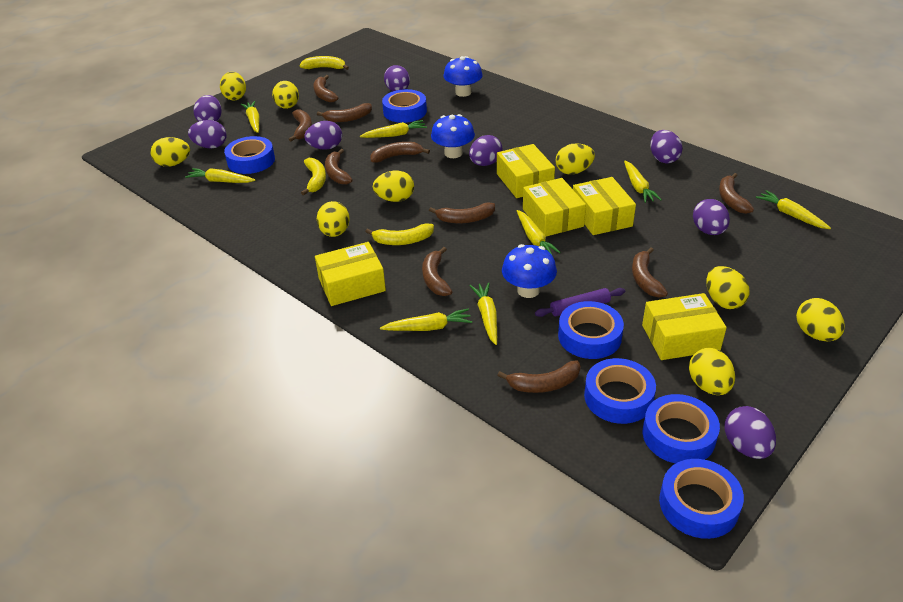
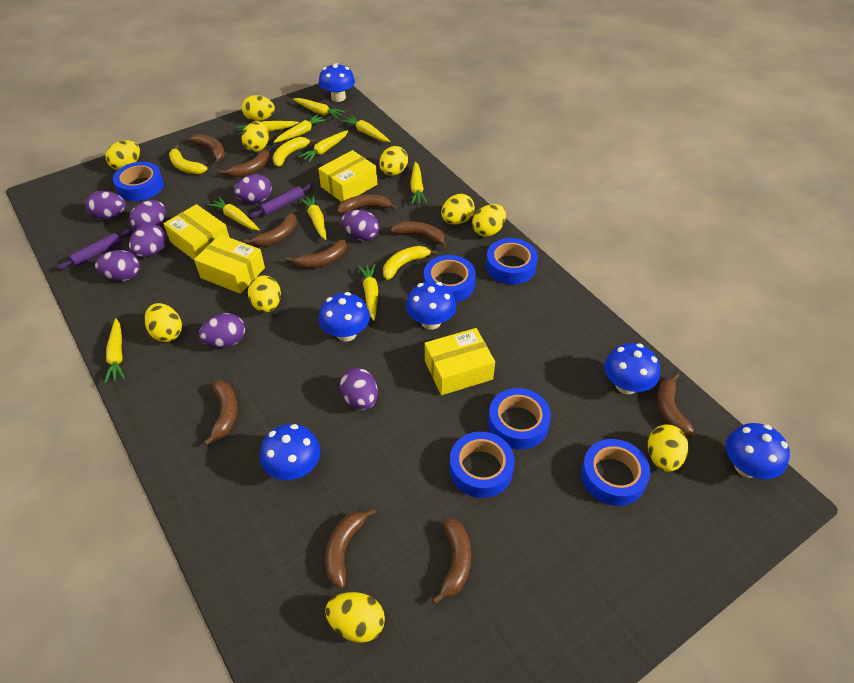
blue mushroom: 3 -> 6
purple rolling pin: 1 -> 2
yellow box: 5 -> 4
yellow carrot: 8 -> 10
yellow egg: 9 -> 10

